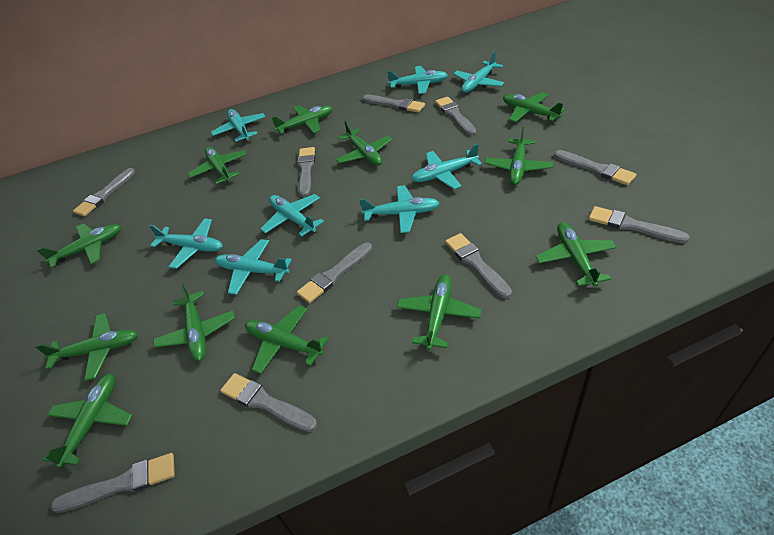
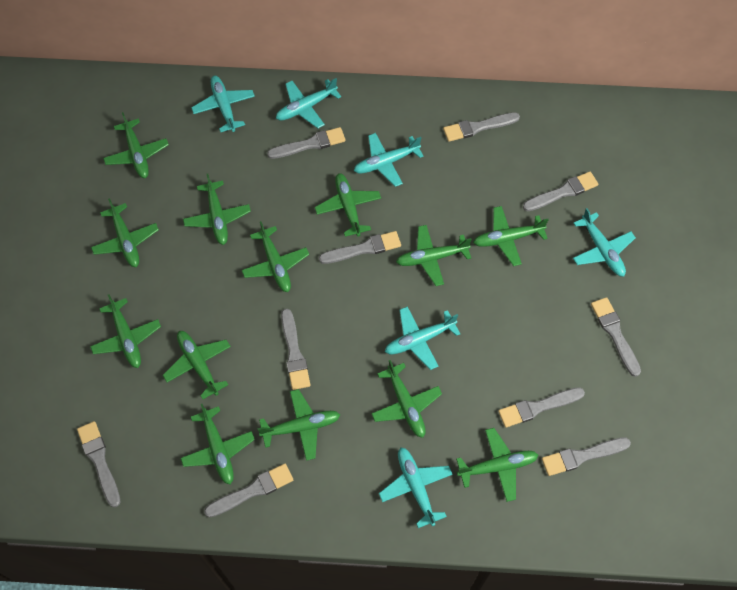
green plane: 12 -> 13
turquoise plane: 8 -> 6

